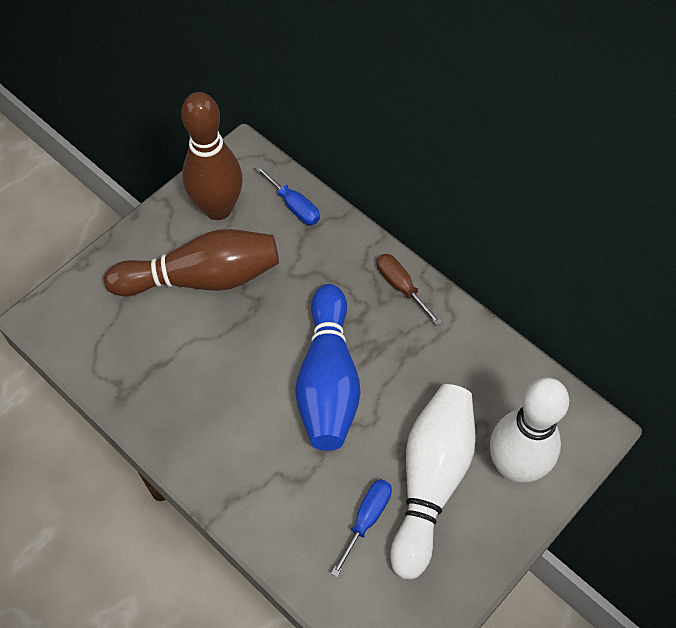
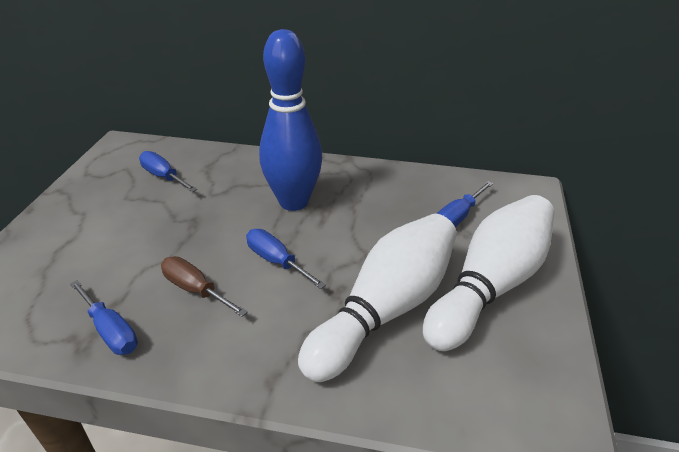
blue screwdriver: 2 -> 4
brown bowling pin: 2 -> 0

